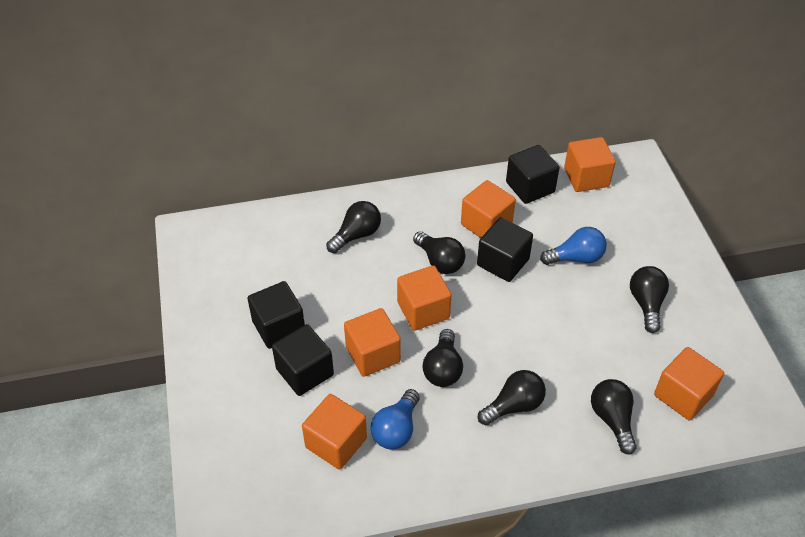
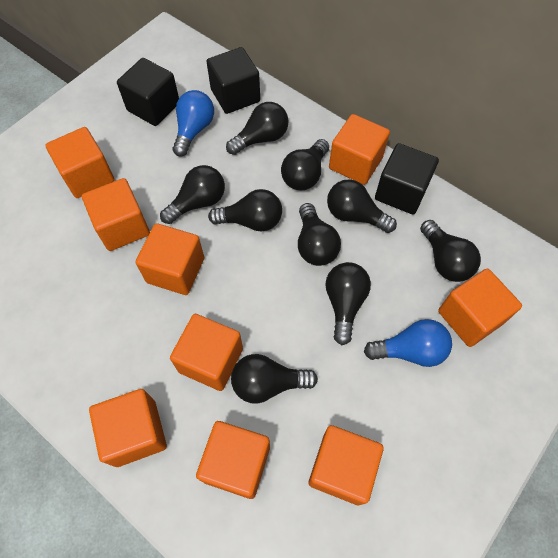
black cube: 4 -> 3
black light bulb: 6 -> 9
orange cube: 6 -> 9

